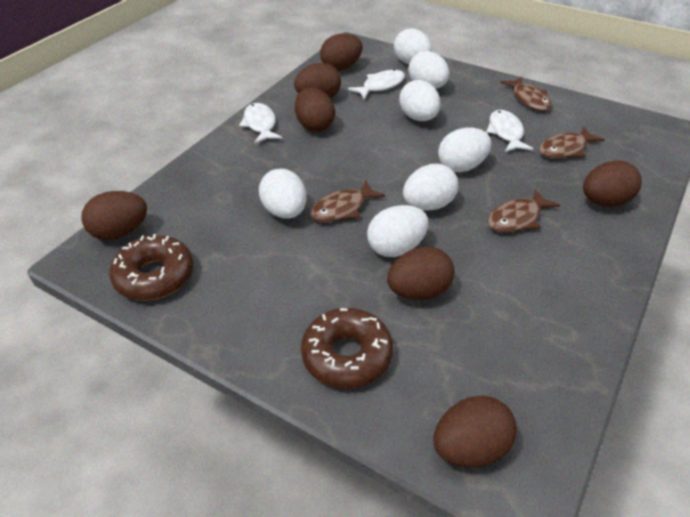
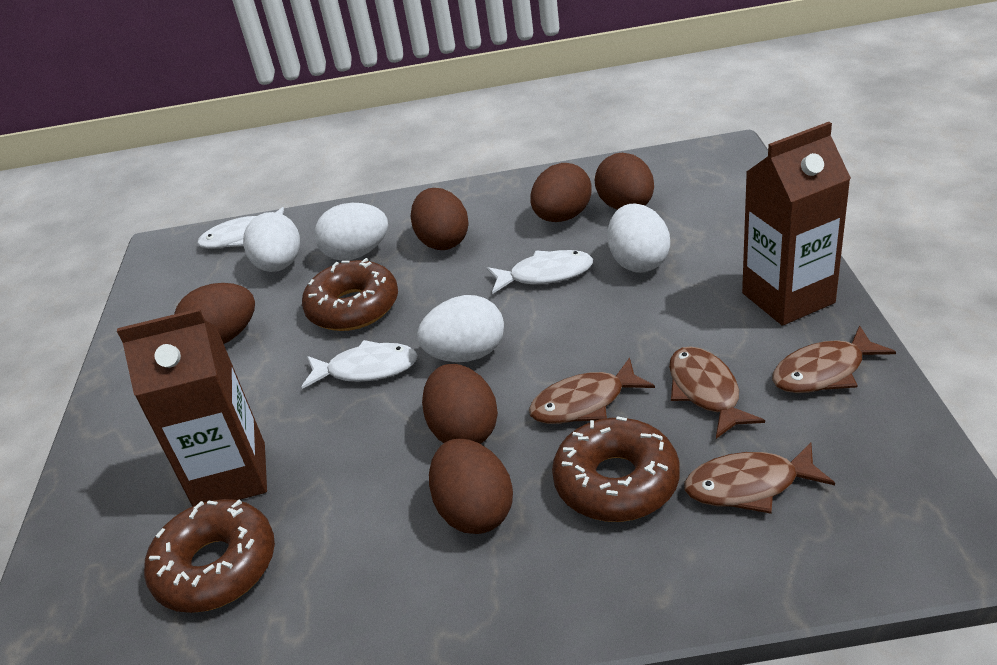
brown carton: 0 -> 2
brown donut: 2 -> 3
brown egg: 7 -> 6
white egg: 7 -> 4

